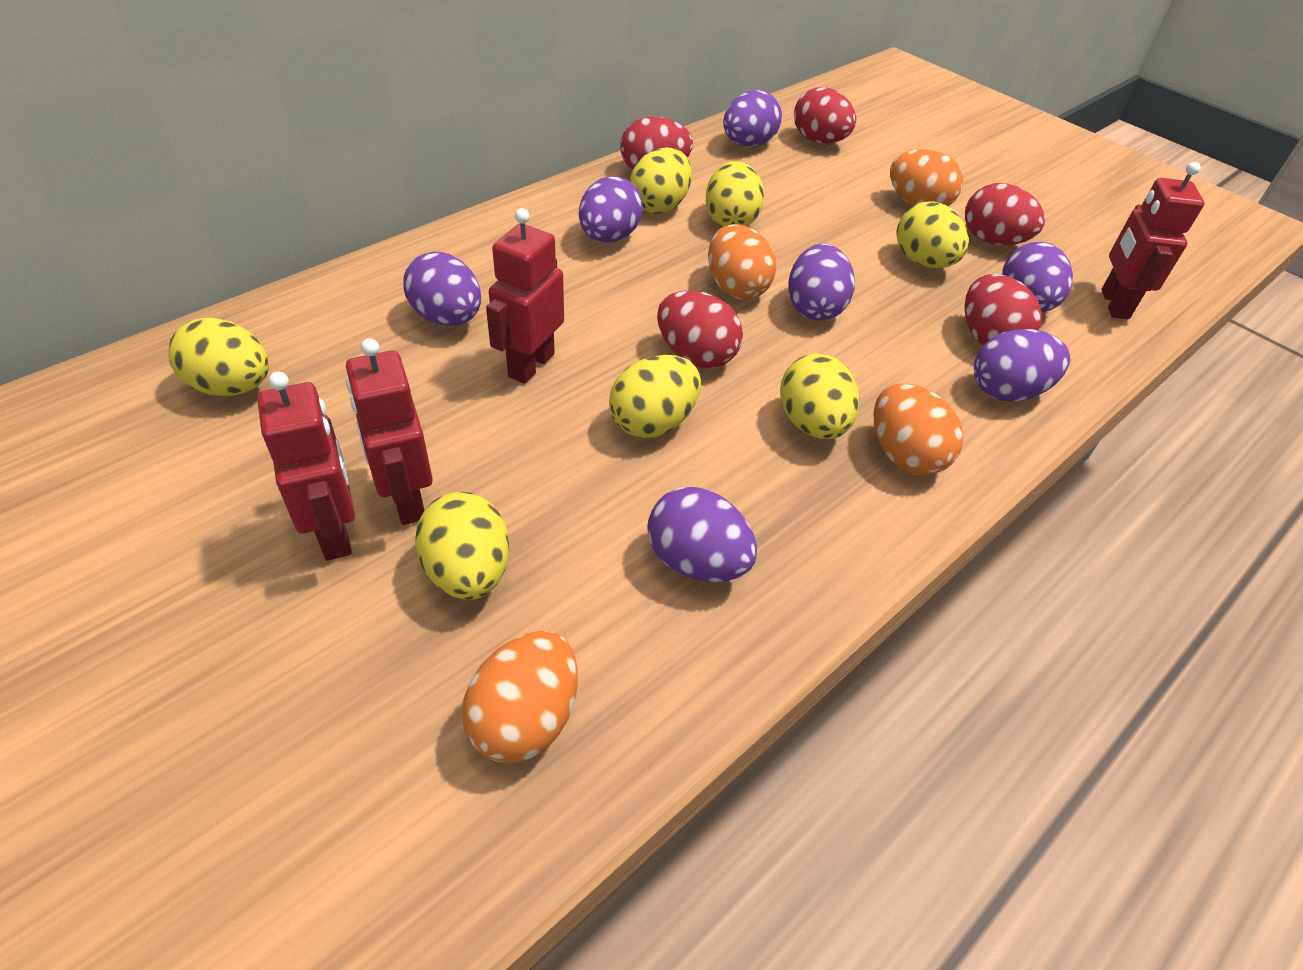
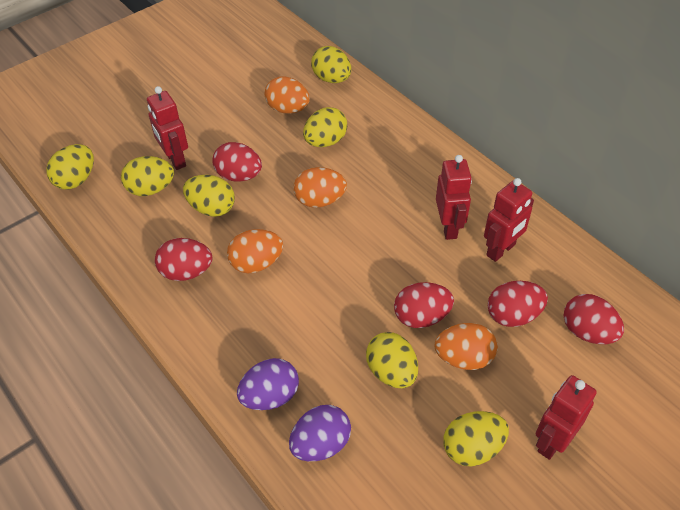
purple egg: 7 -> 2

